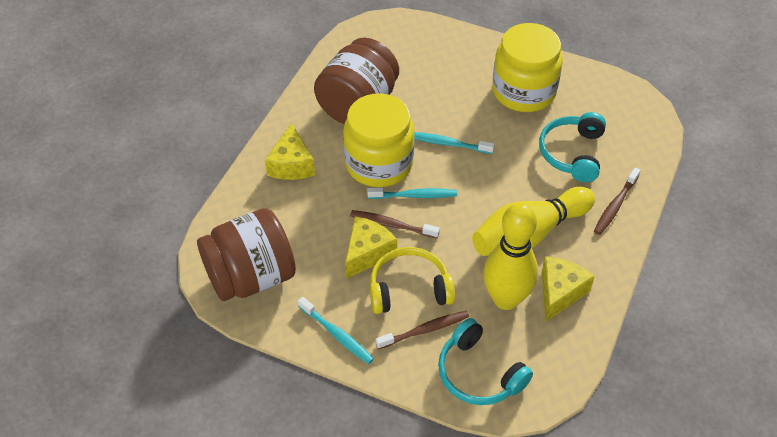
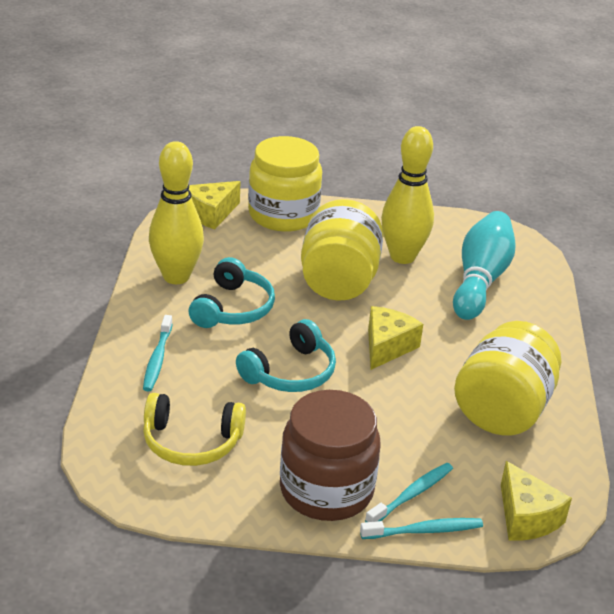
brown jar: 2 -> 1
brown toothbrush: 3 -> 0
turquoise bowling pin: 0 -> 1
yellow jar: 2 -> 3

